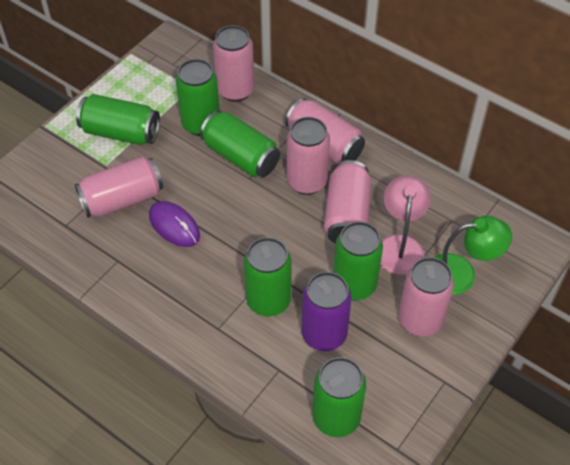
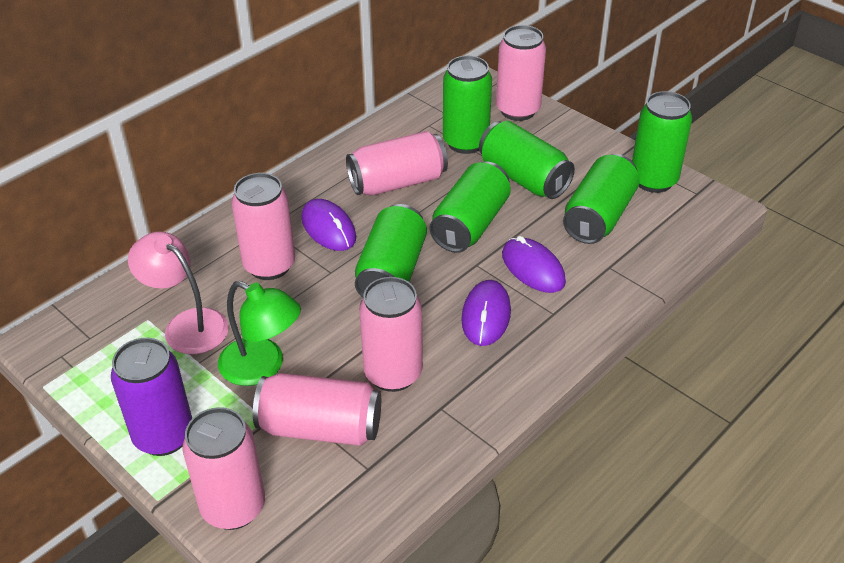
purple mouse: 1 -> 3

